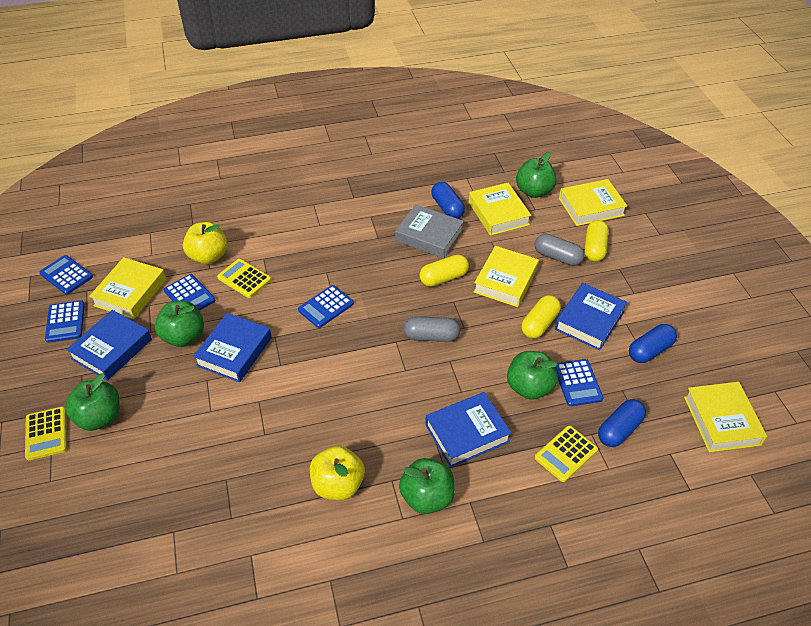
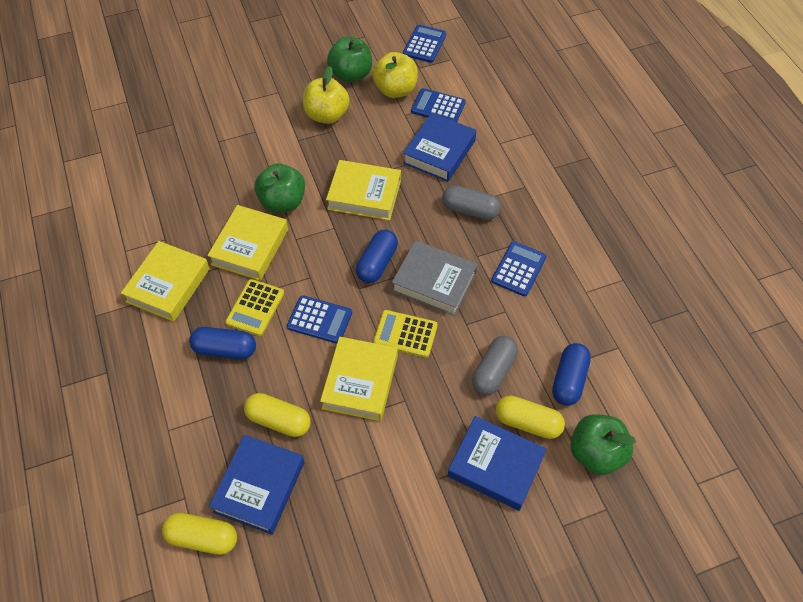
blue book: 4 -> 3
blue calculator: 5 -> 4
green apple: 5 -> 3
yellow book: 5 -> 4
yellow calculator: 3 -> 2

